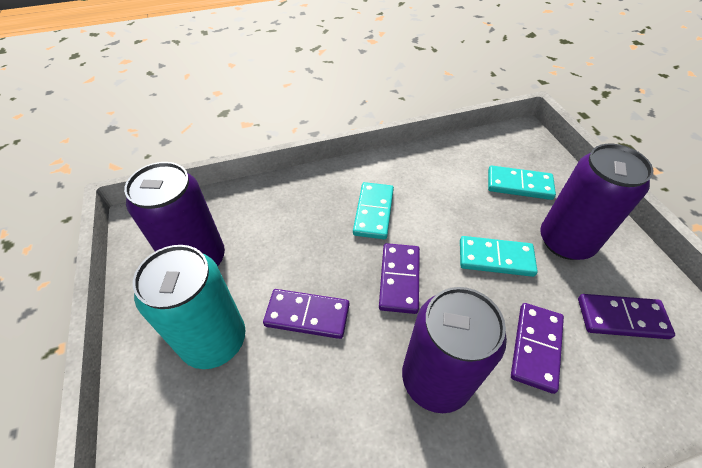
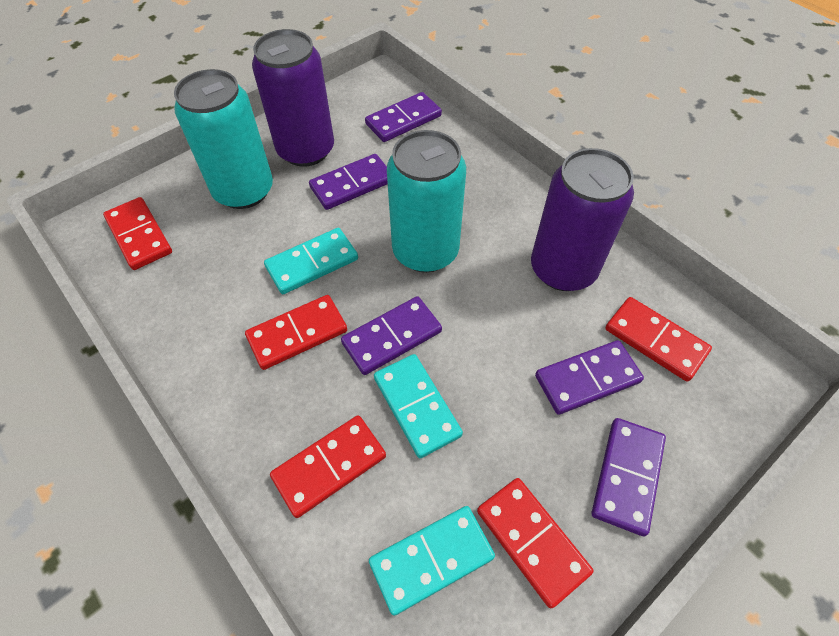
purple can: 3 -> 2
purple domino: 4 -> 5
red domino: 0 -> 5
turquoise can: 1 -> 2

